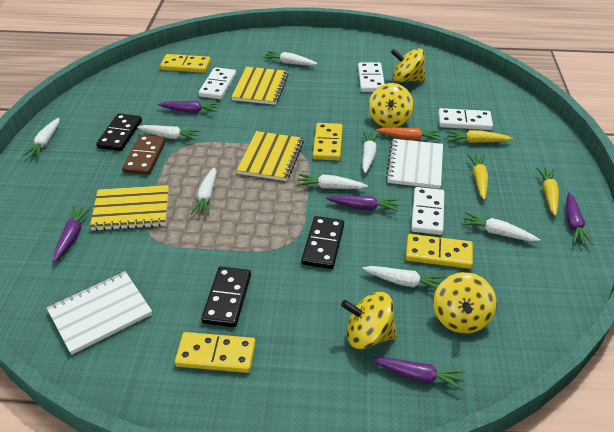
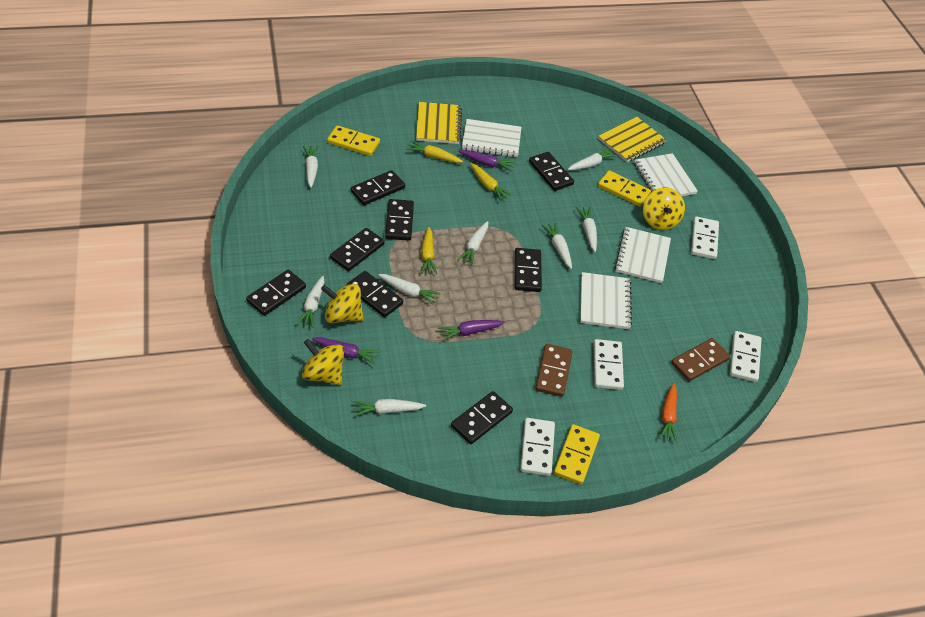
black domino: 3 -> 8
brown domino: 1 -> 2
purple carrot: 5 -> 3
white notebook: 2 -> 4
yellow domino: 4 -> 3
yellow notebook: 3 -> 2
yellow spinning top: 4 -> 3

